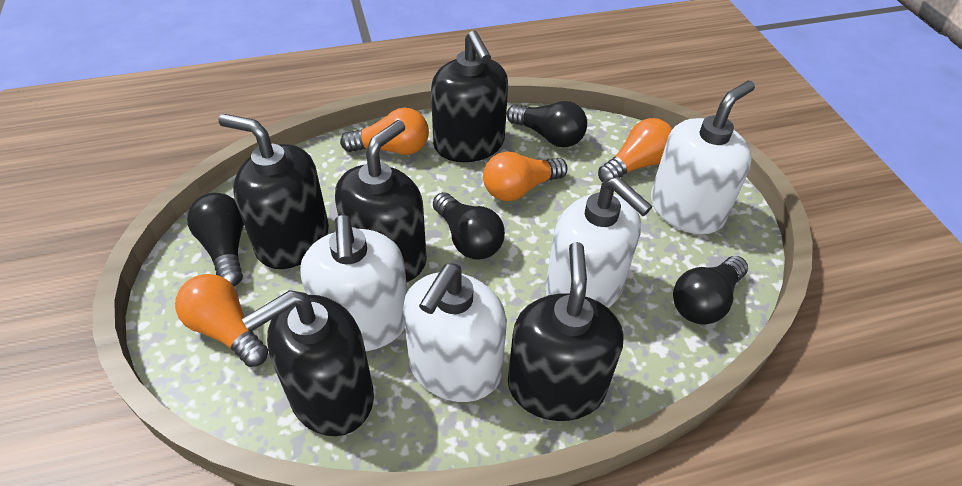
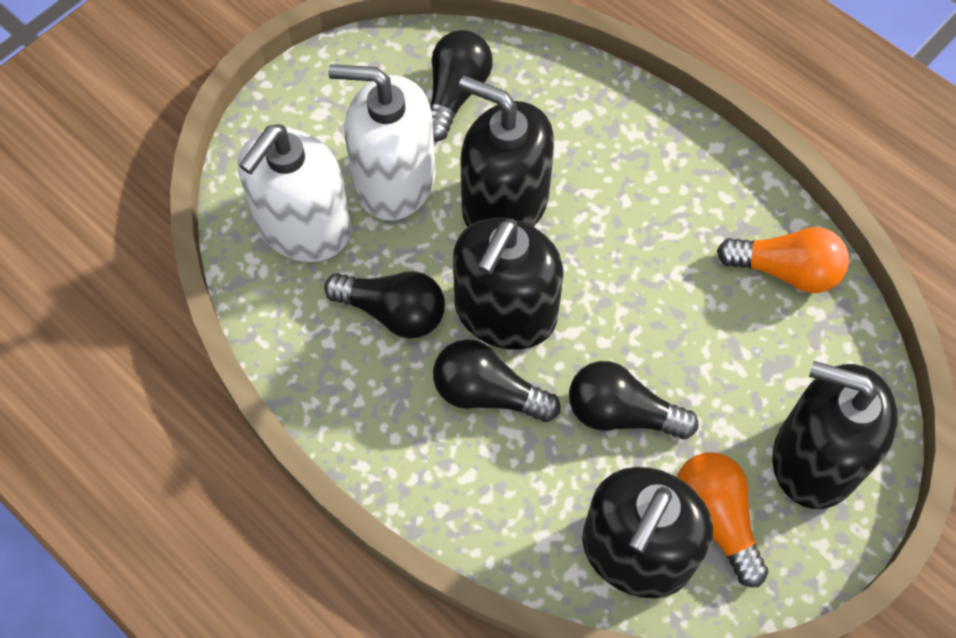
black soap dispenser: 5 -> 4
orange light bulb: 4 -> 2
white soap dispenser: 4 -> 2

